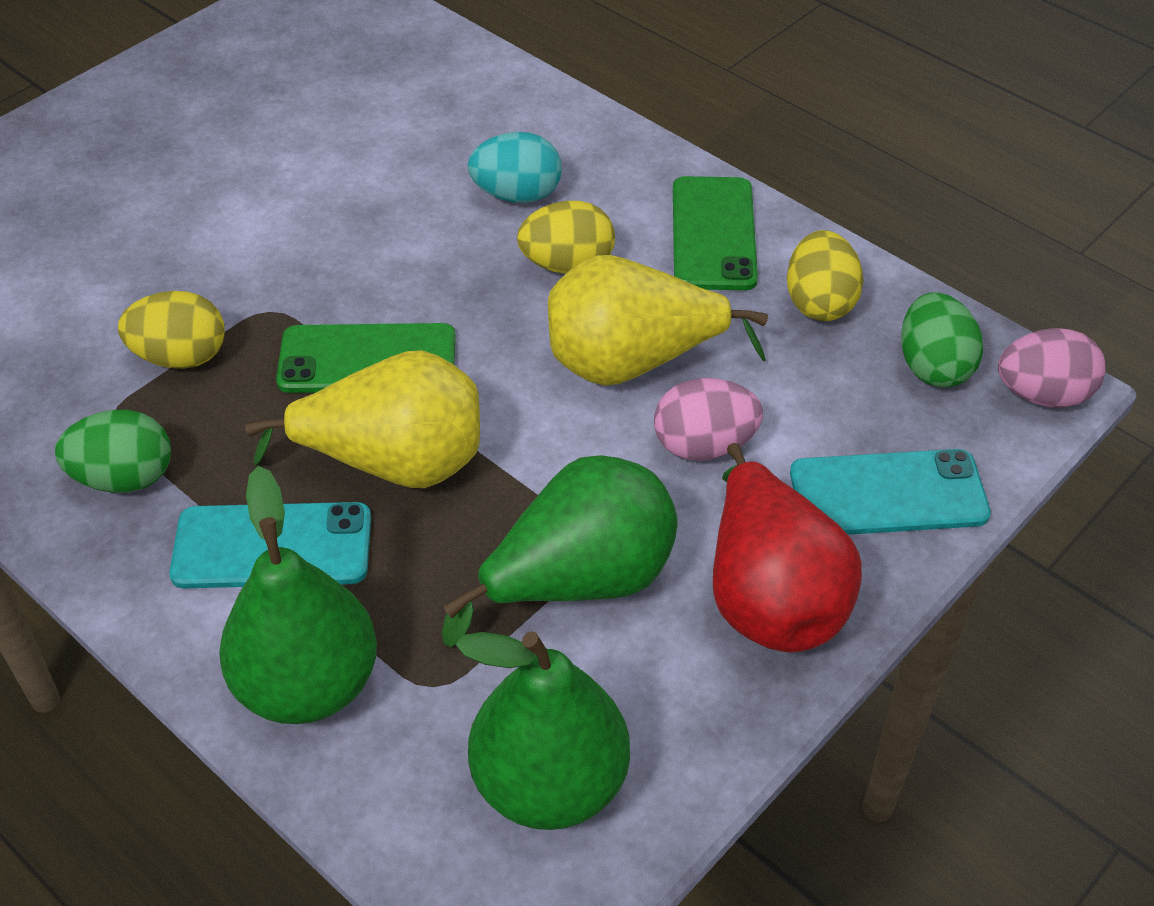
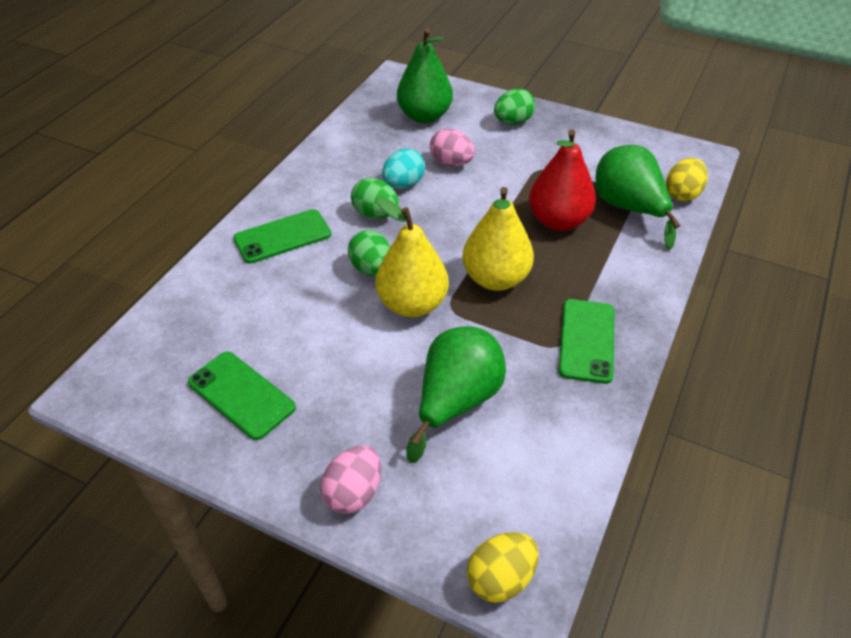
green egg: 2 -> 3
green phone: 2 -> 3
turquoise phone: 2 -> 0
yellow egg: 3 -> 2

